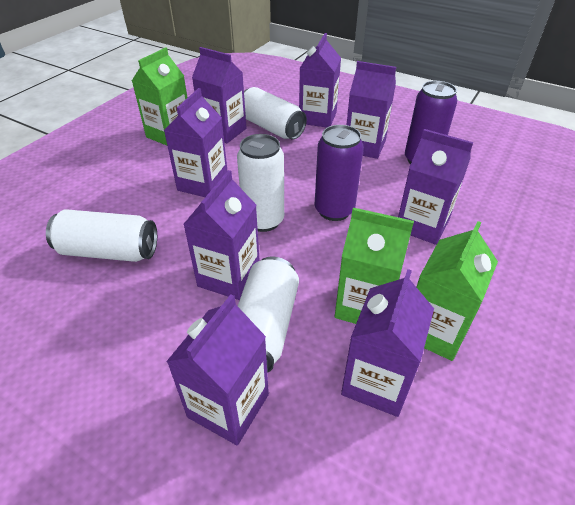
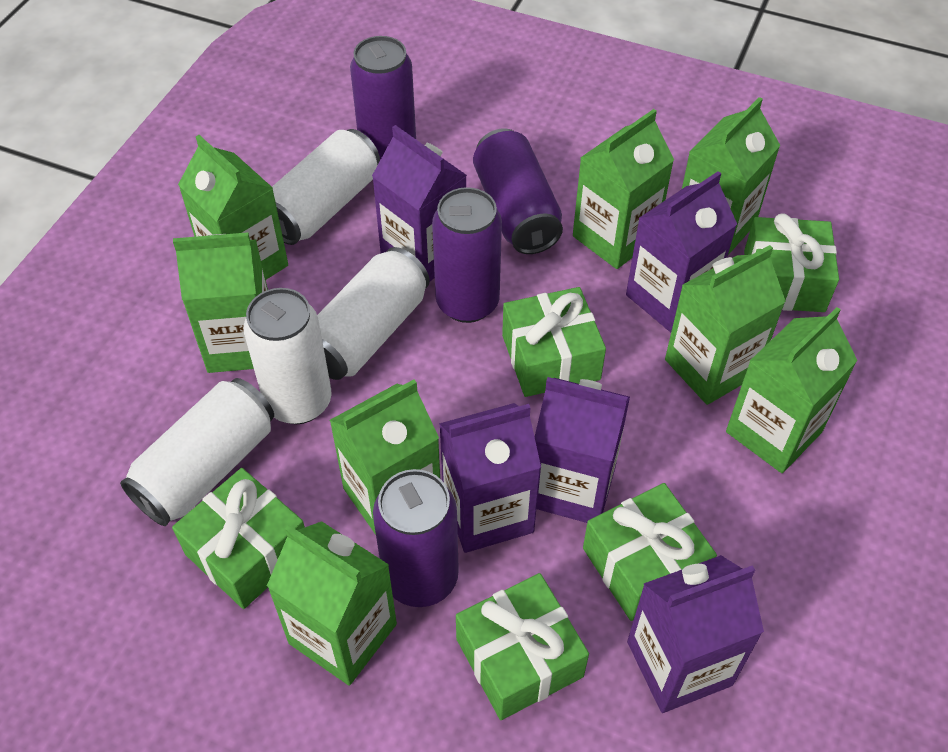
green carton: 3 -> 8
green gift: 0 -> 5
purple can: 2 -> 4
purple carton: 8 -> 5

